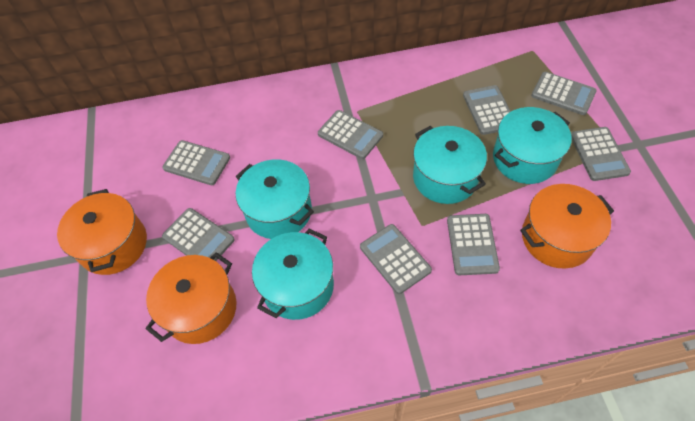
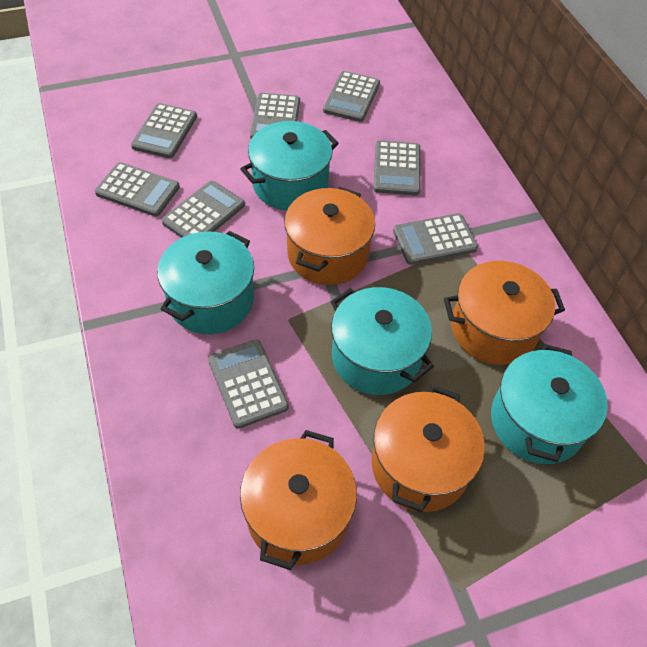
orange pot: 3 -> 4

